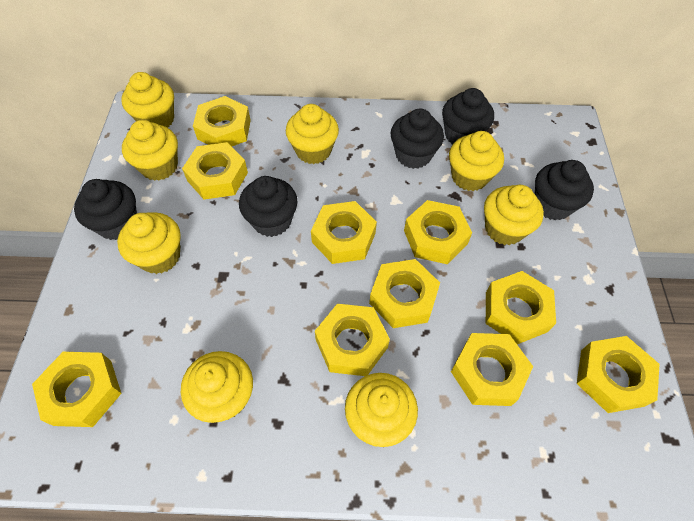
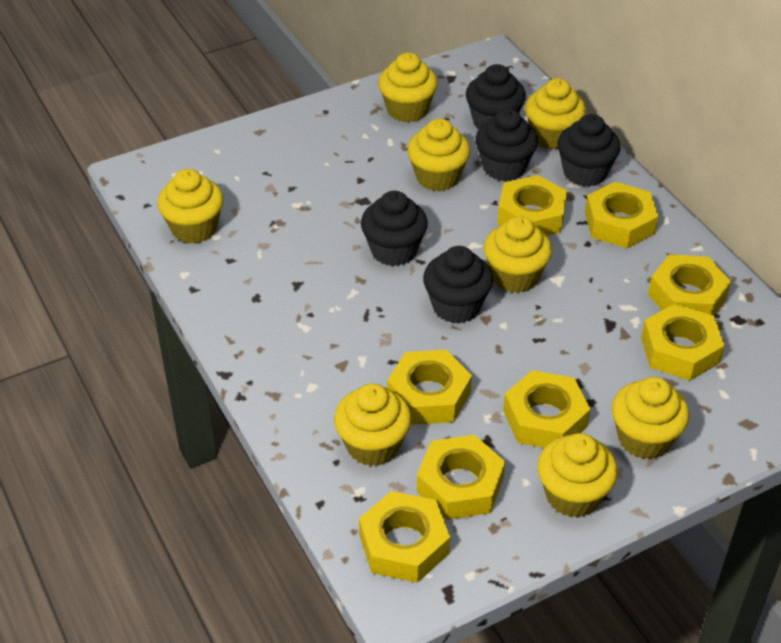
yellow nut: 10 -> 8

